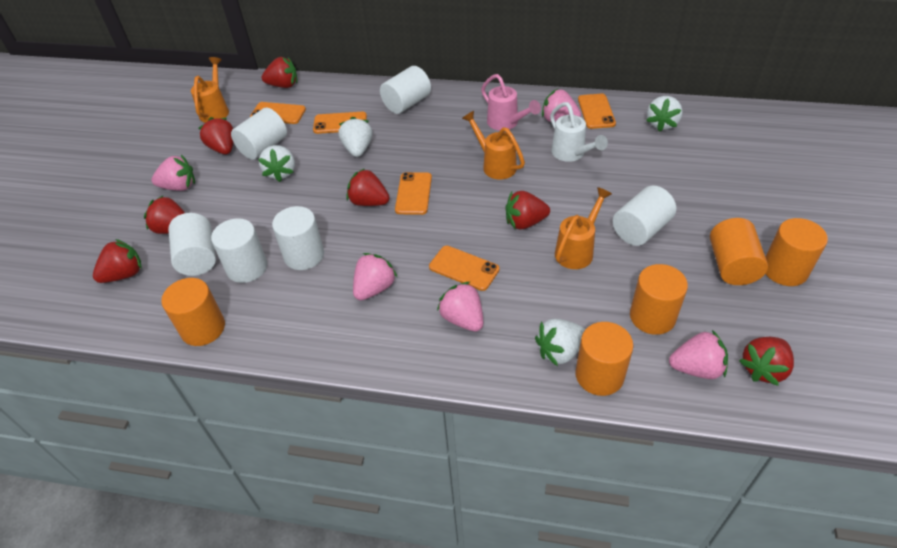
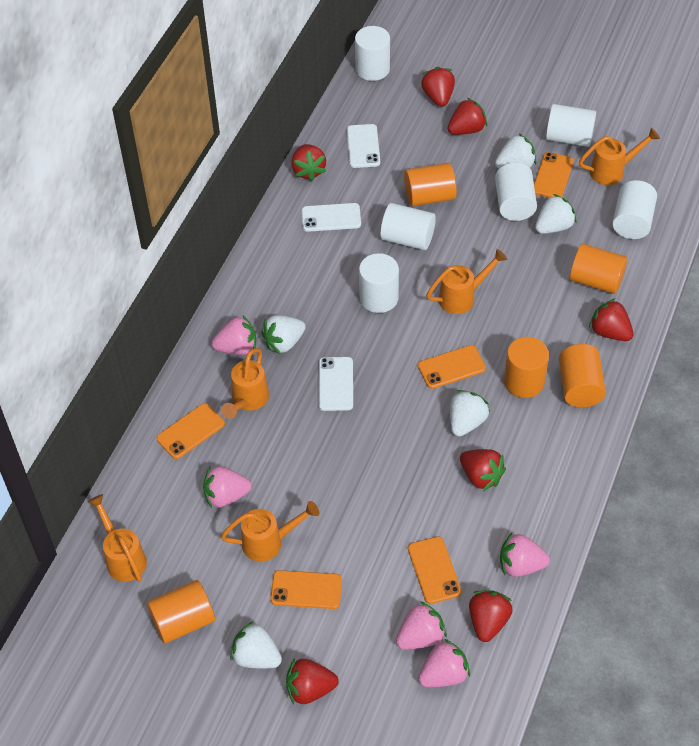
orange watering can: 3 -> 5
pink watering can: 1 -> 0
white phone: 0 -> 3
white strawberry: 4 -> 5
white watering can: 1 -> 0

